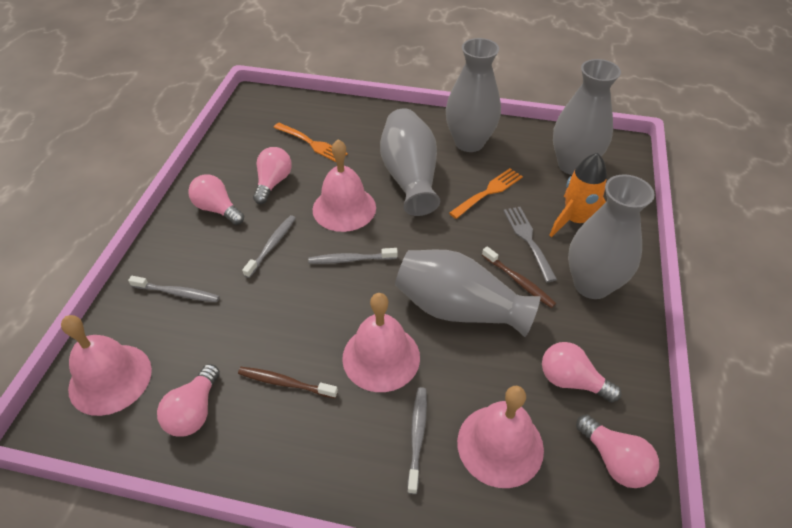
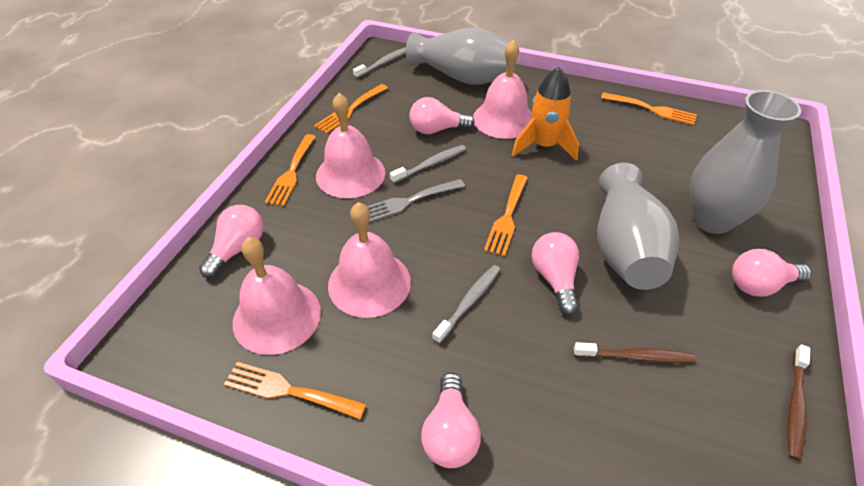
grey toothbrush: 4 -> 3
grey vase: 5 -> 3
orange fork: 2 -> 5

